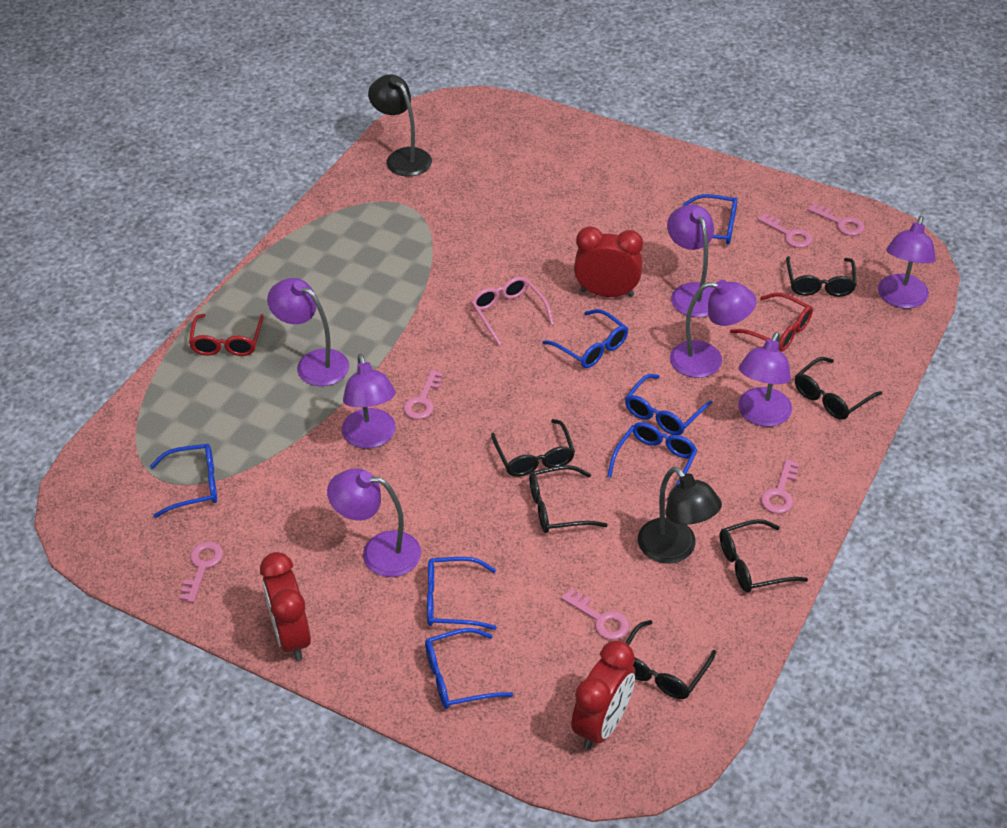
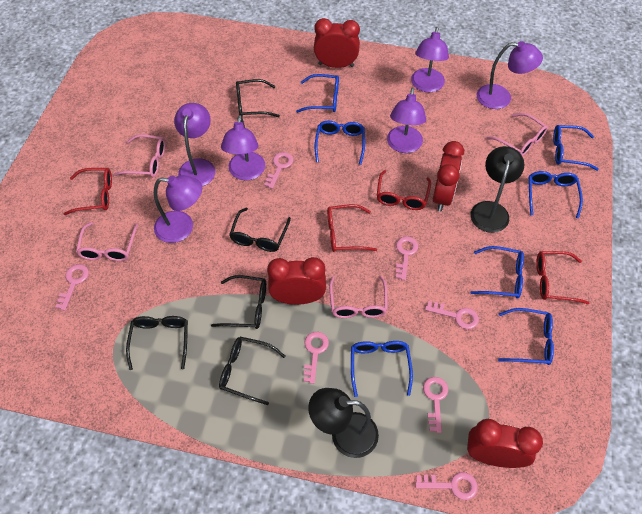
black glasses: 6 -> 5
pink glasses: 1 -> 4
pink key: 6 -> 7
purple lamp: 7 -> 6
red clock: 3 -> 4
red glasses: 2 -> 4

